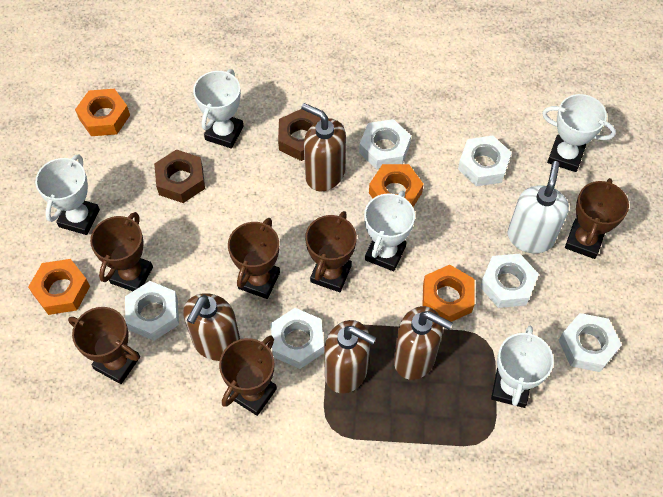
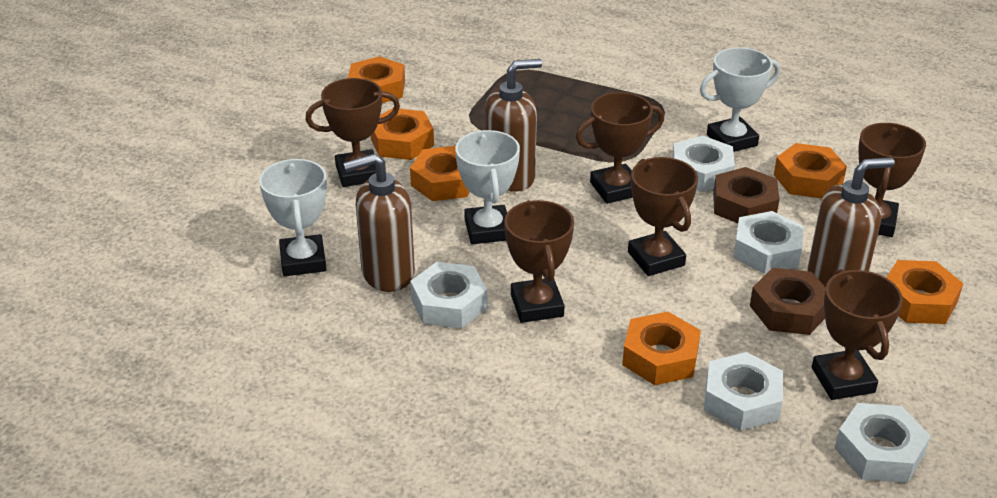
brown soap dispenser: 4 -> 3
orange nut: 4 -> 6
white nut: 6 -> 5
white soap dispenser: 1 -> 0
white trophy: 5 -> 3

